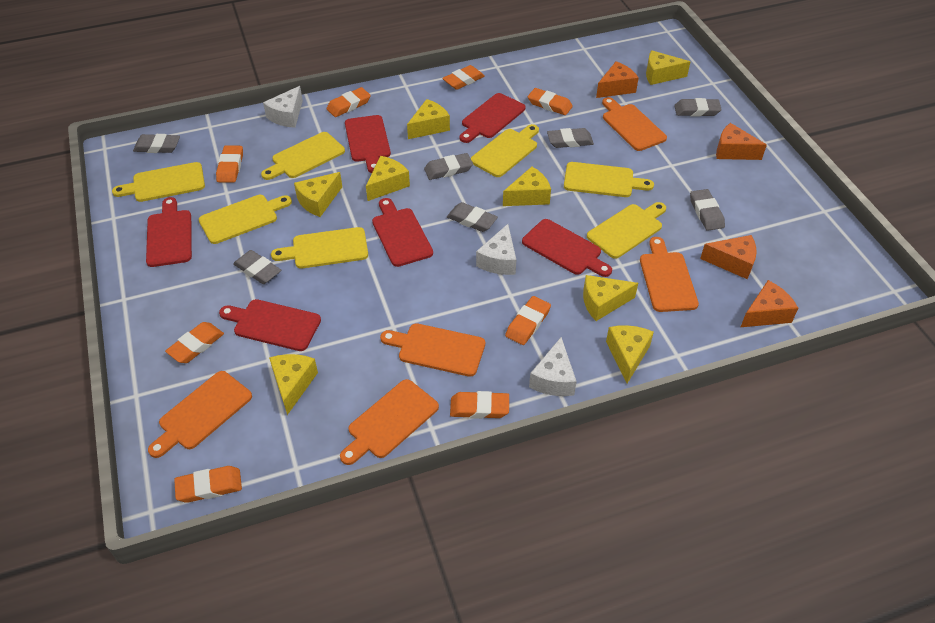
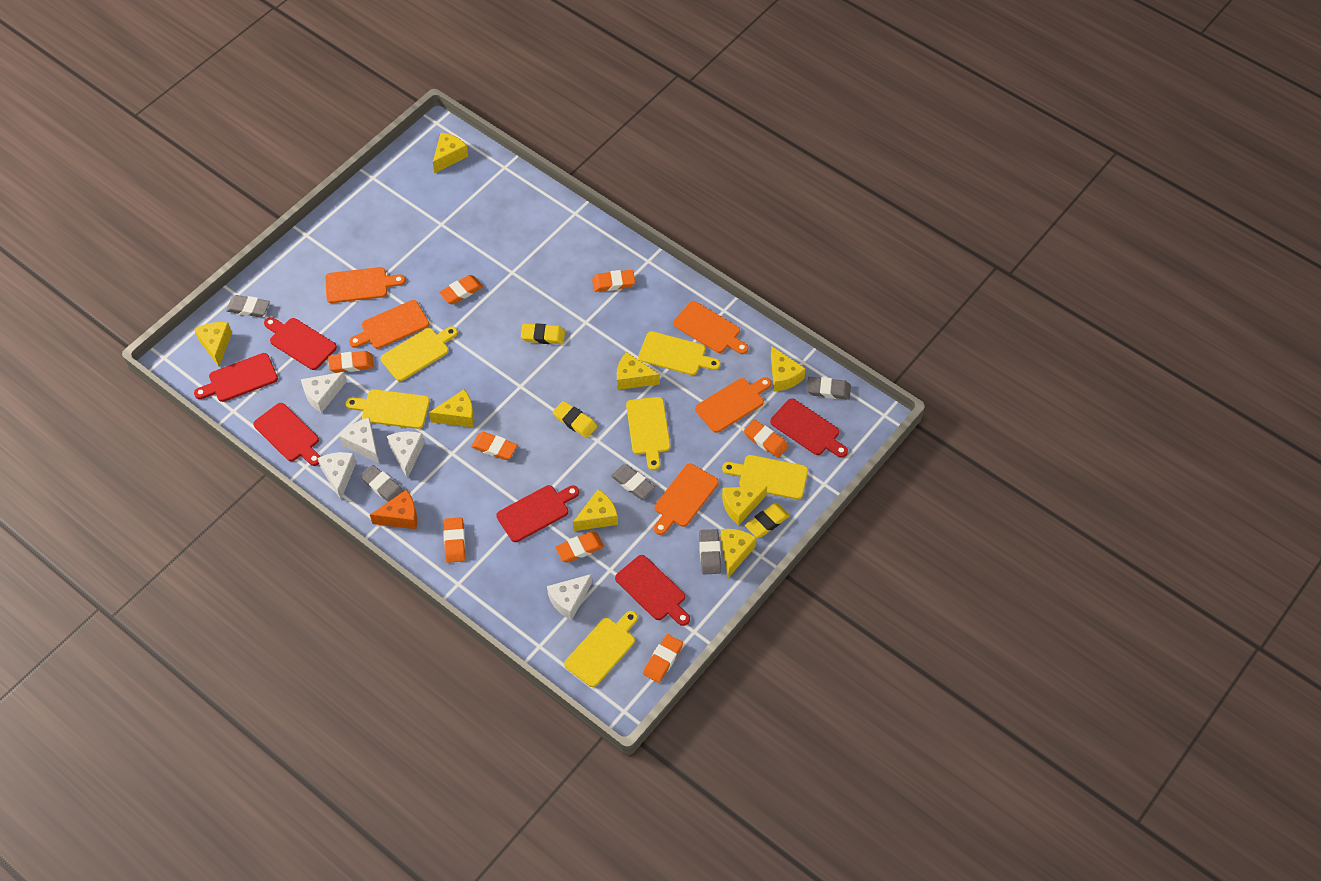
grey eraser: 7 -> 5
orange cheese: 4 -> 1
white cheese: 3 -> 5
yellow cutting board: 7 -> 6
yellow eraser: 0 -> 3

